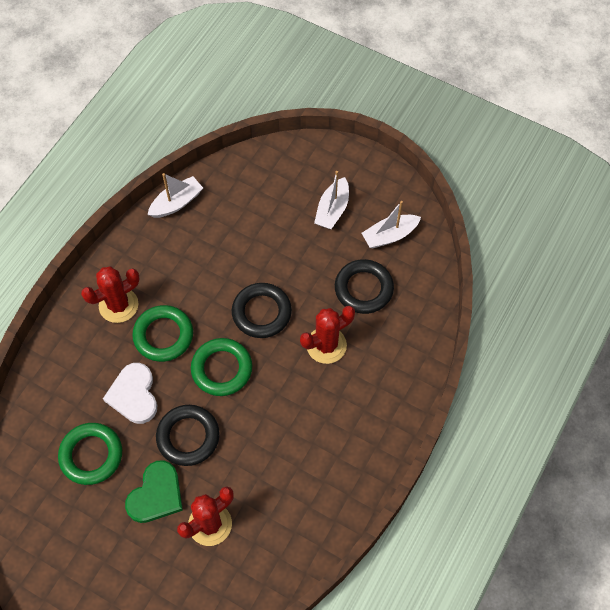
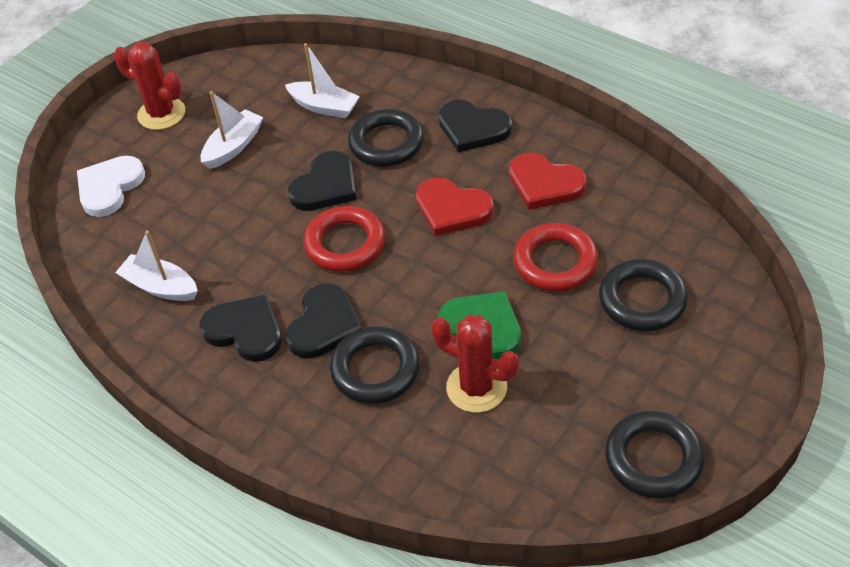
black heart: 0 -> 4
black ring: 3 -> 4
green ring: 3 -> 0
red cactus: 3 -> 2
red heart: 0 -> 2
red ring: 0 -> 2

